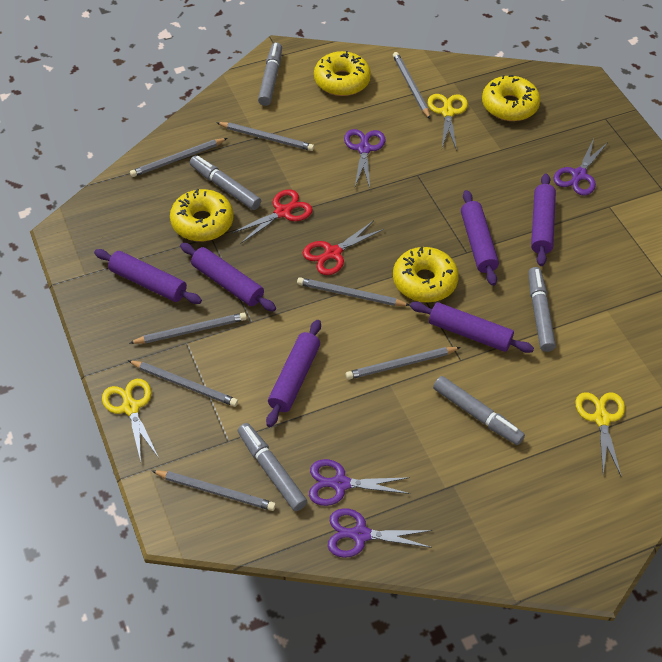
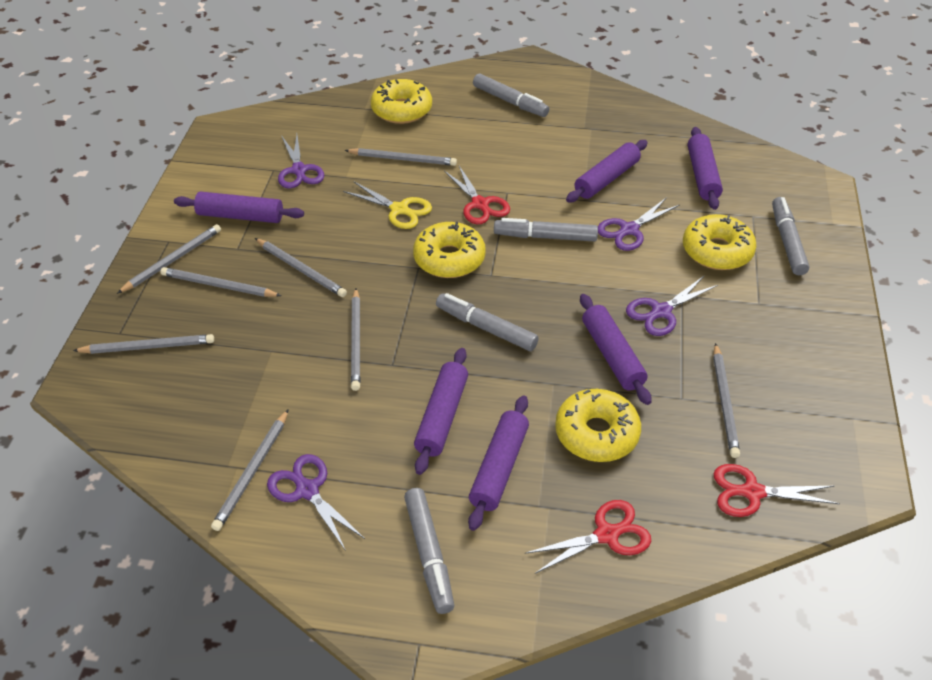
red scissors: 2 -> 3
yellow scissors: 3 -> 1

